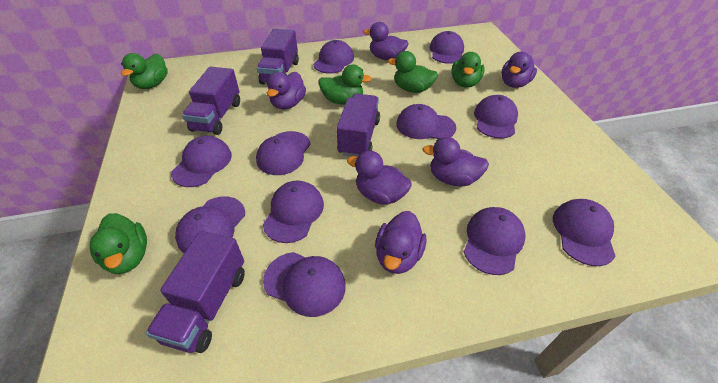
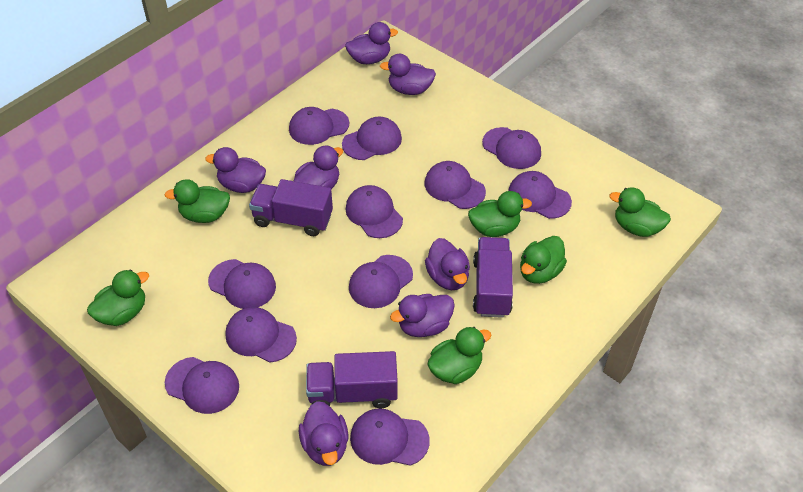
green duck: 5 -> 6
purple duck: 6 -> 7
purple truck: 4 -> 3

